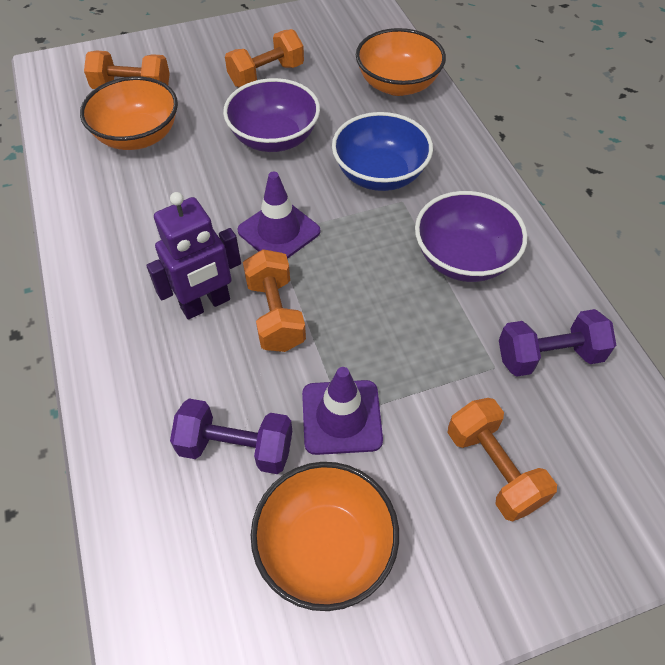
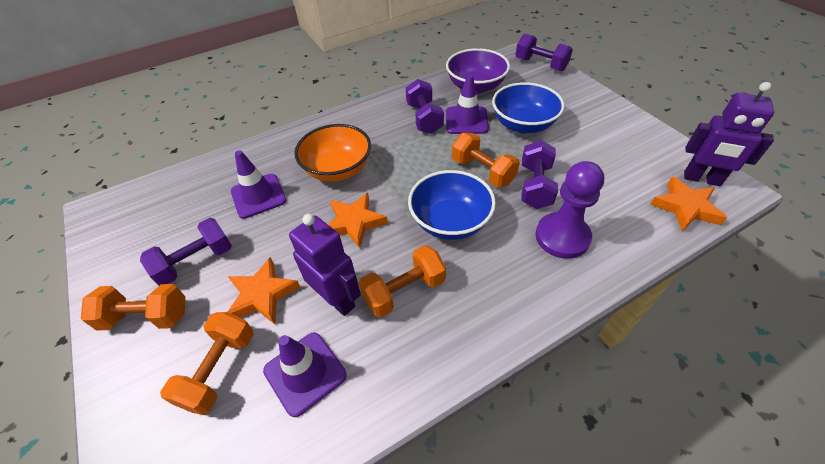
blue bowl: 1 -> 2
orange bowl: 3 -> 1
orange star: 0 -> 3
purple bowl: 2 -> 1
purple dumbbell: 2 -> 4
purple pawn: 0 -> 1
purple robot: 1 -> 2
purple traffic cone: 2 -> 3

